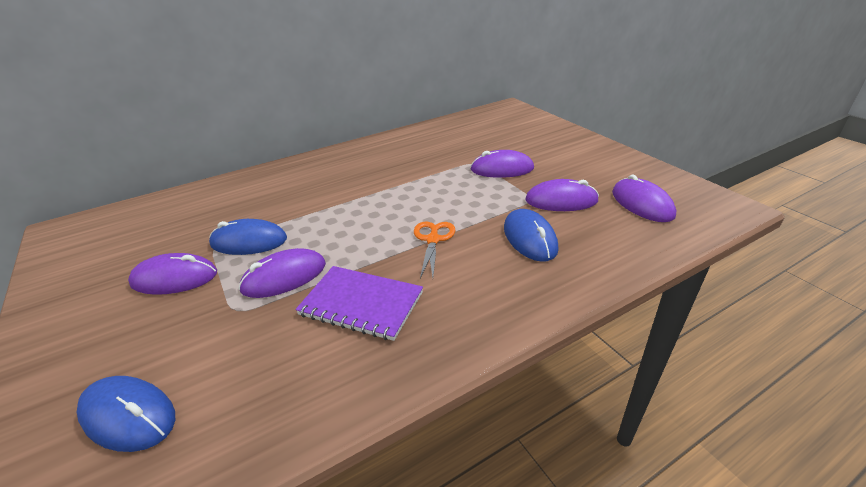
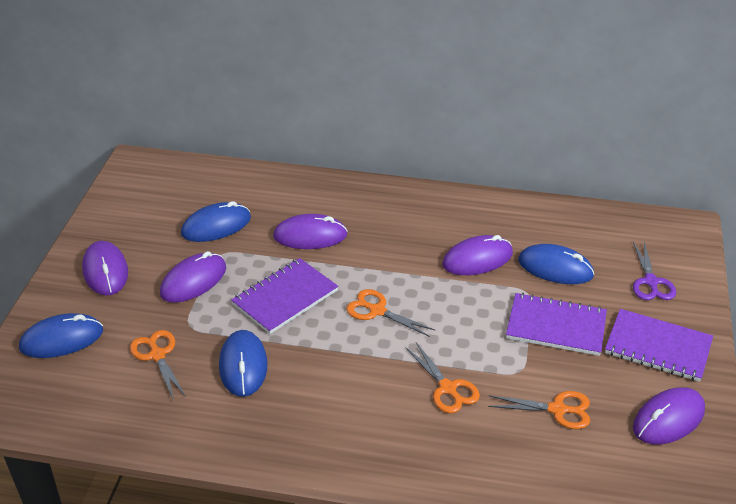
blue mouse: 3 -> 4
orange scissors: 1 -> 4
purple notebook: 1 -> 3
purple scissors: 0 -> 1

